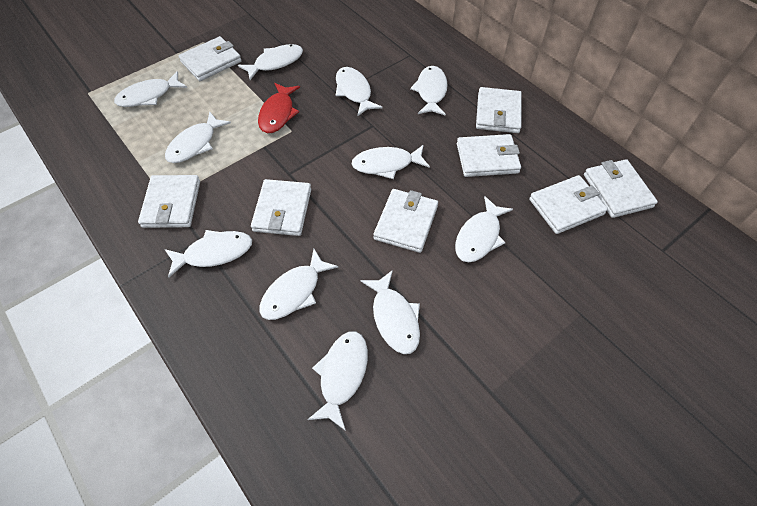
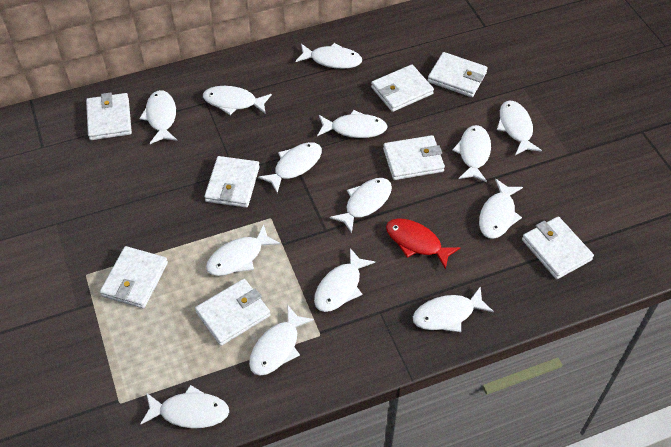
white fish: 11 -> 14

